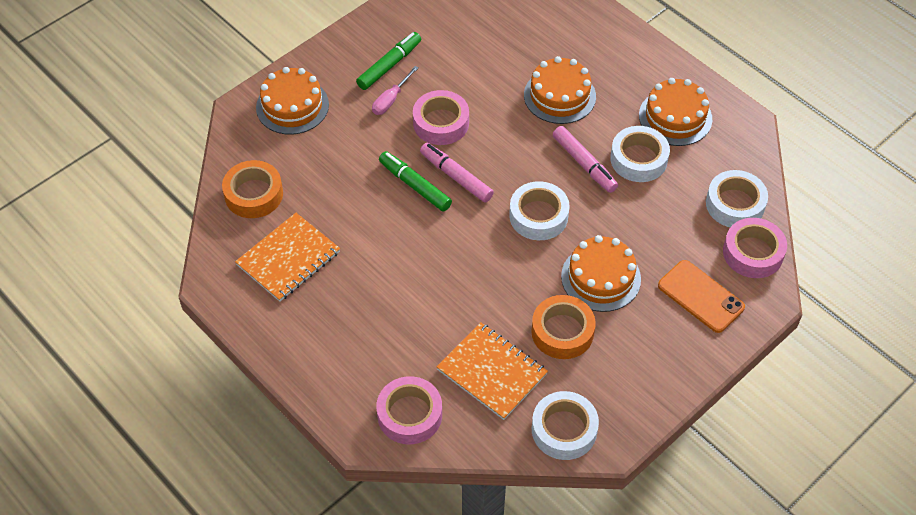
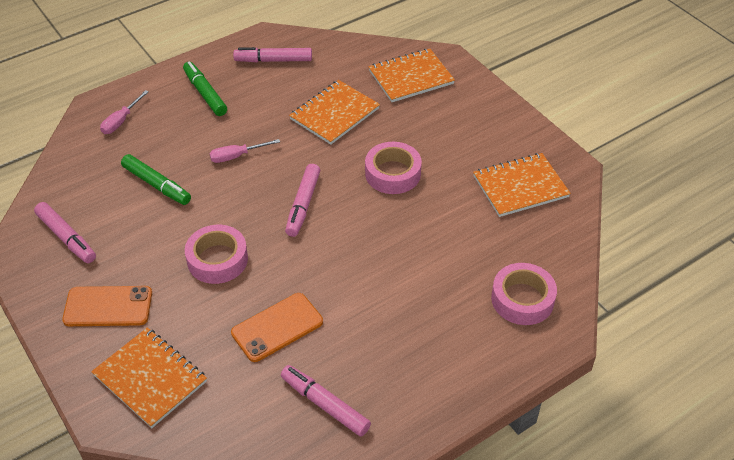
orange cake: 4 -> 0
orange notebook: 2 -> 4
orange phone: 1 -> 2
orange tape: 2 -> 0
pink marker: 2 -> 4
pink screwdriver: 1 -> 2
white tape: 4 -> 0

